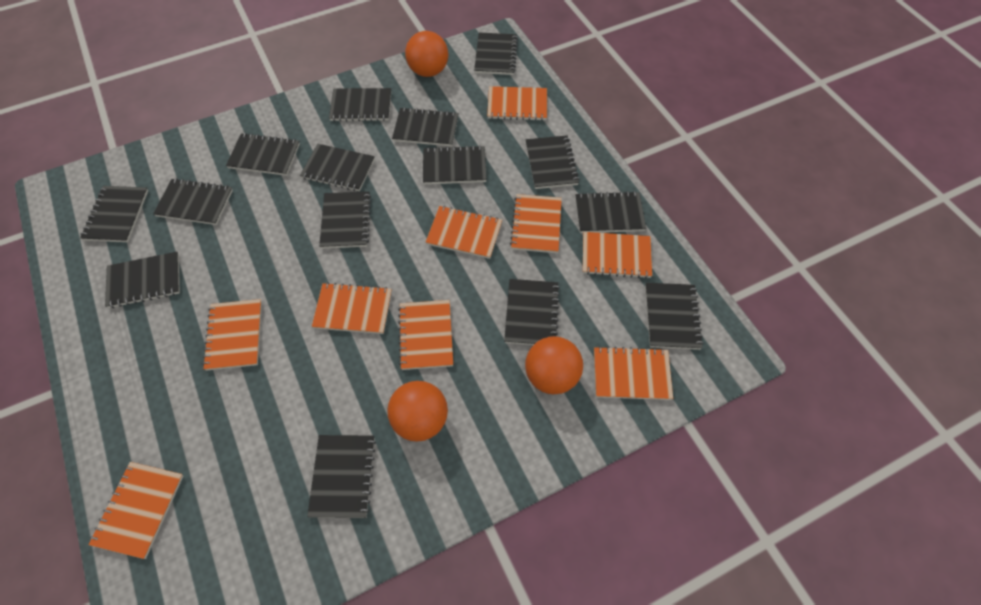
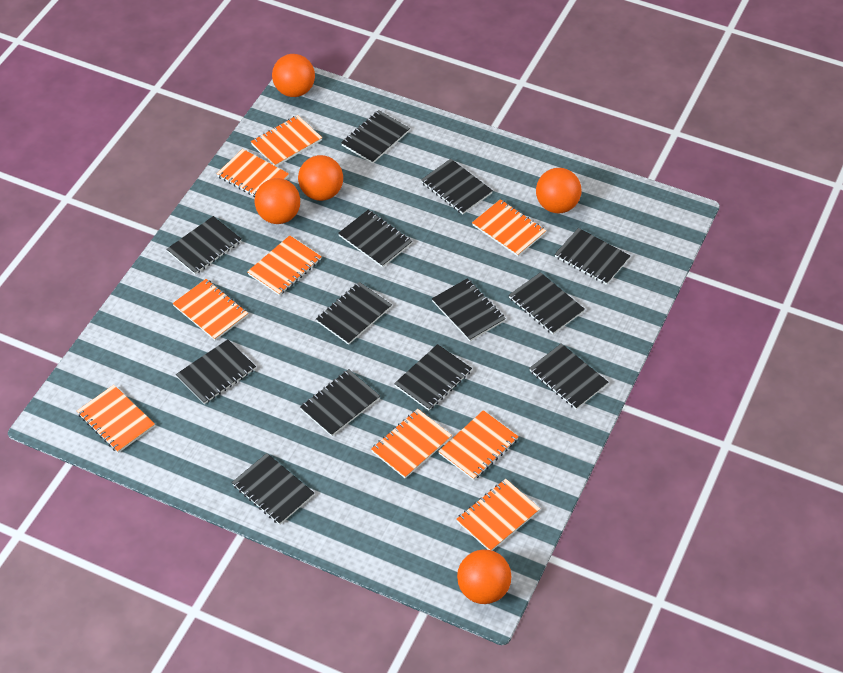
black notebook: 15 -> 13
orange ball: 3 -> 5

